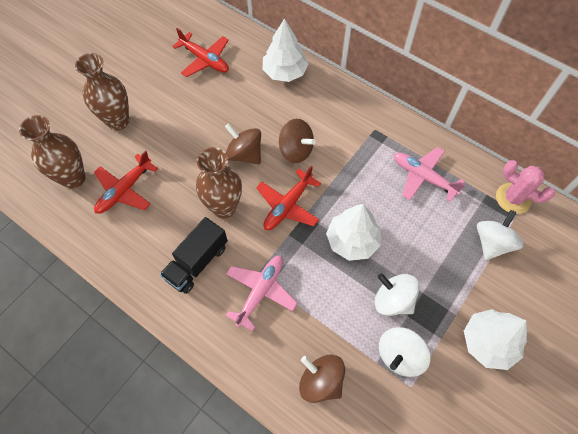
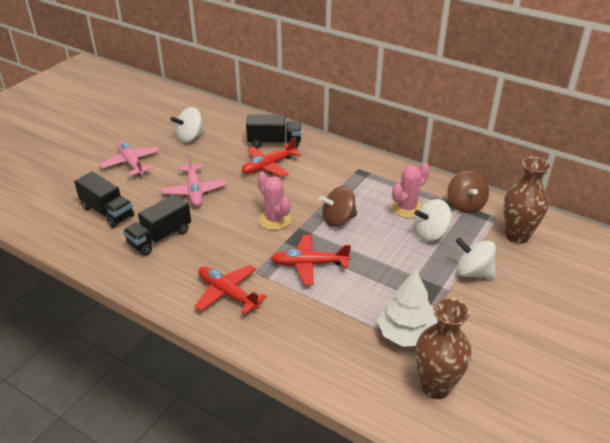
black truck: 1 -> 3
brown spinning top: 3 -> 2
brown vase: 3 -> 2
pink cactus: 1 -> 2
white tree: 3 -> 1

